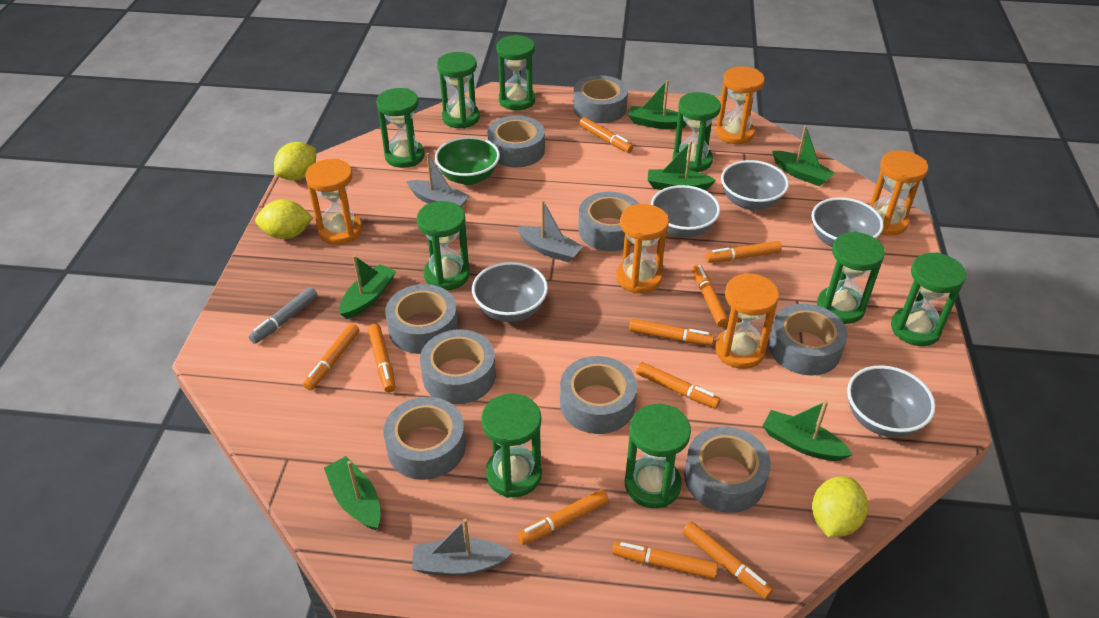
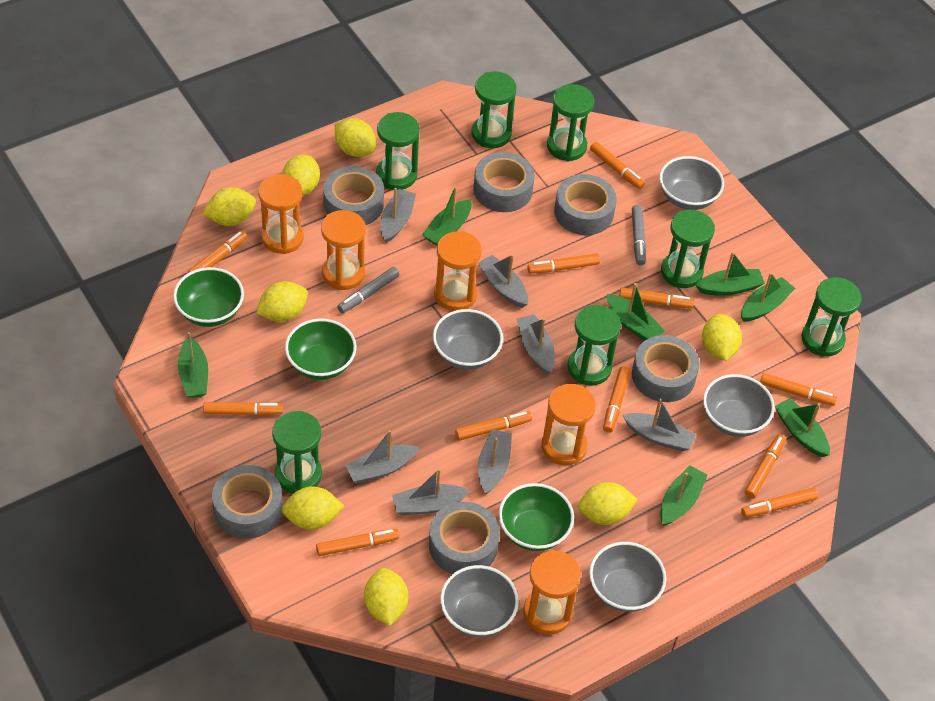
green boat: 6 -> 7
green bowl: 1 -> 3
green hourglass: 9 -> 7
grey boat: 3 -> 7
grey marker: 1 -> 2
grey tape: 9 -> 6
orange marker: 10 -> 11
yellow lemon: 3 -> 8

